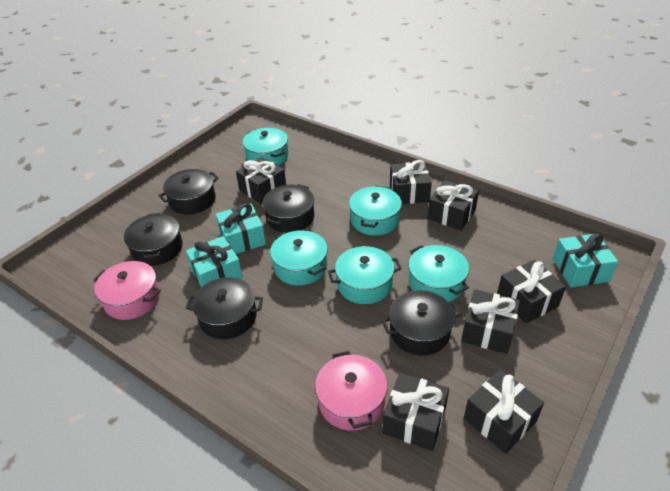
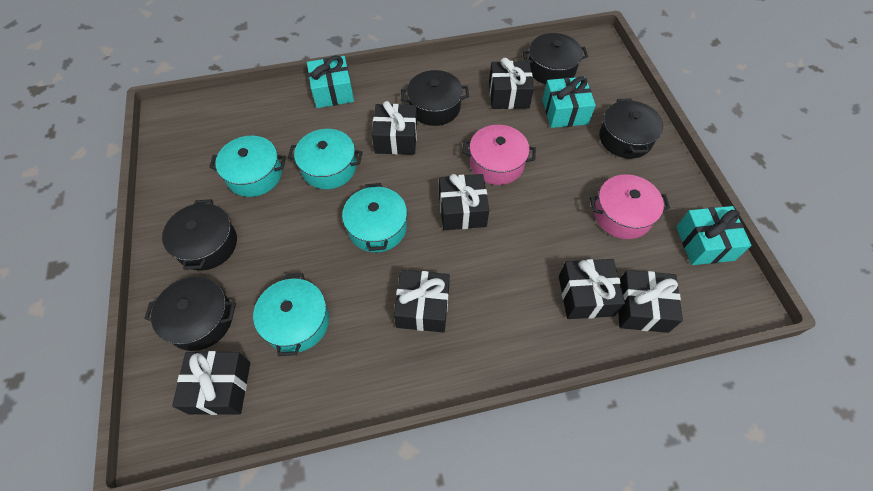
turquoise pot: 5 -> 4

